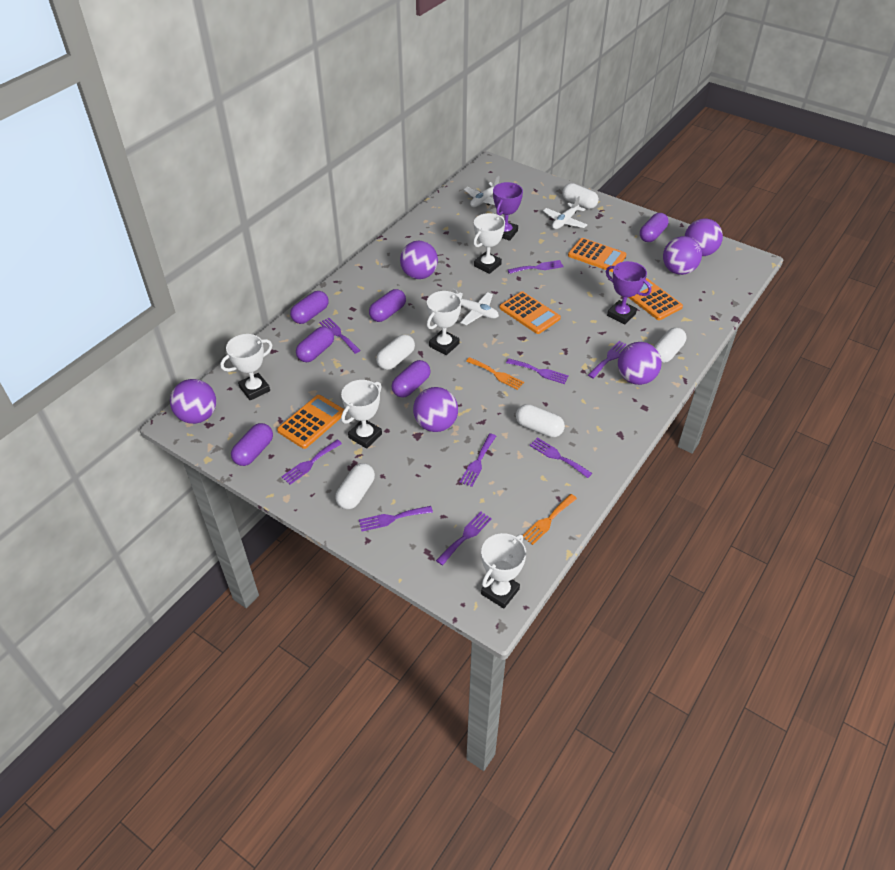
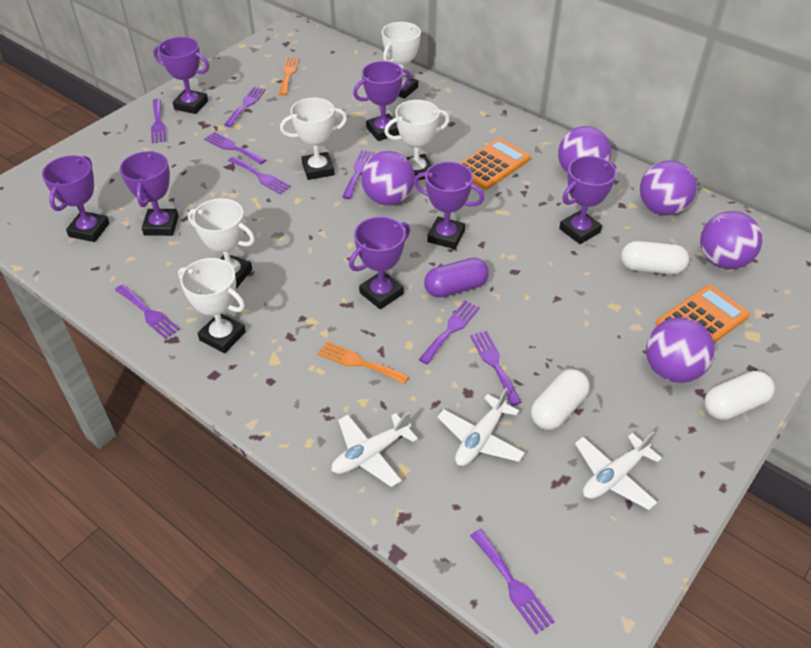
orange calculator: 4 -> 2
purple ball: 6 -> 5
purple capsule: 6 -> 1
purple trophy: 2 -> 7
white capsule: 5 -> 3

